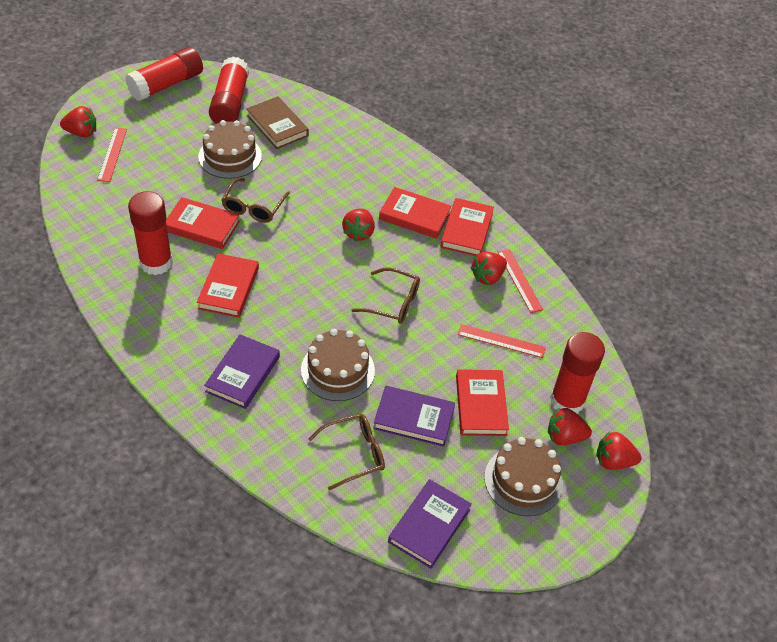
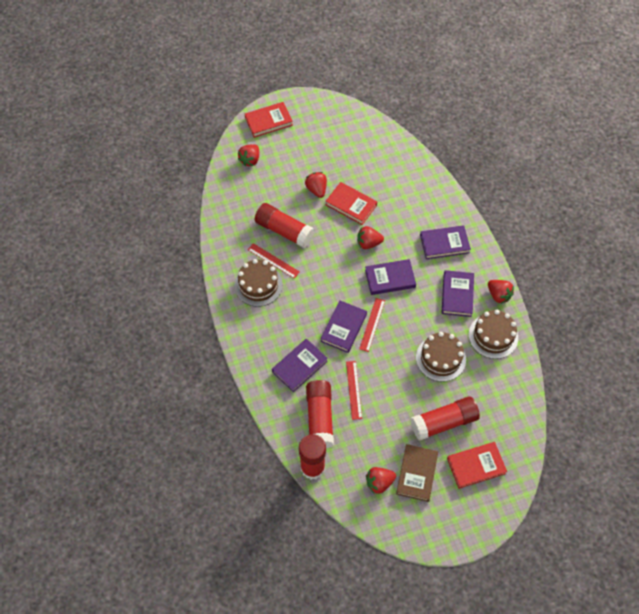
brown glasses: 3 -> 0
purple book: 3 -> 5
red book: 5 -> 3

